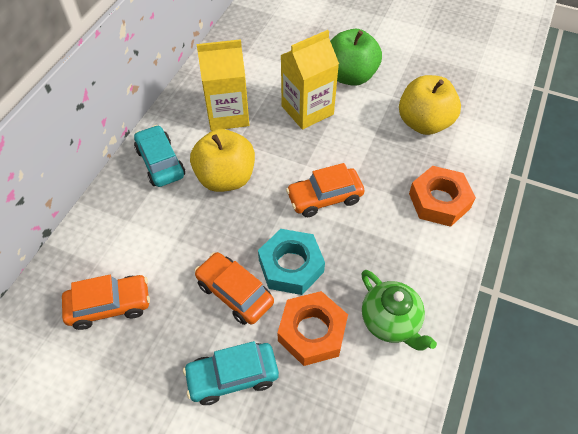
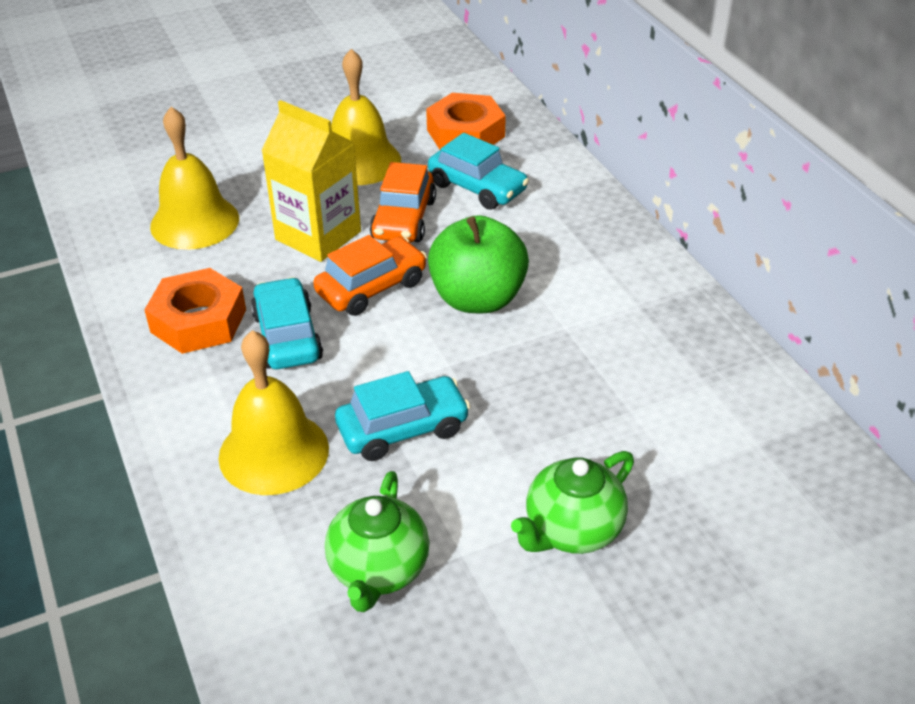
green teapot: 1 -> 2
orange car: 3 -> 2
turquoise car: 2 -> 3
turquoise nut: 1 -> 0
yellow apple: 2 -> 0
yellow bell: 0 -> 3
yellow carton: 2 -> 1

